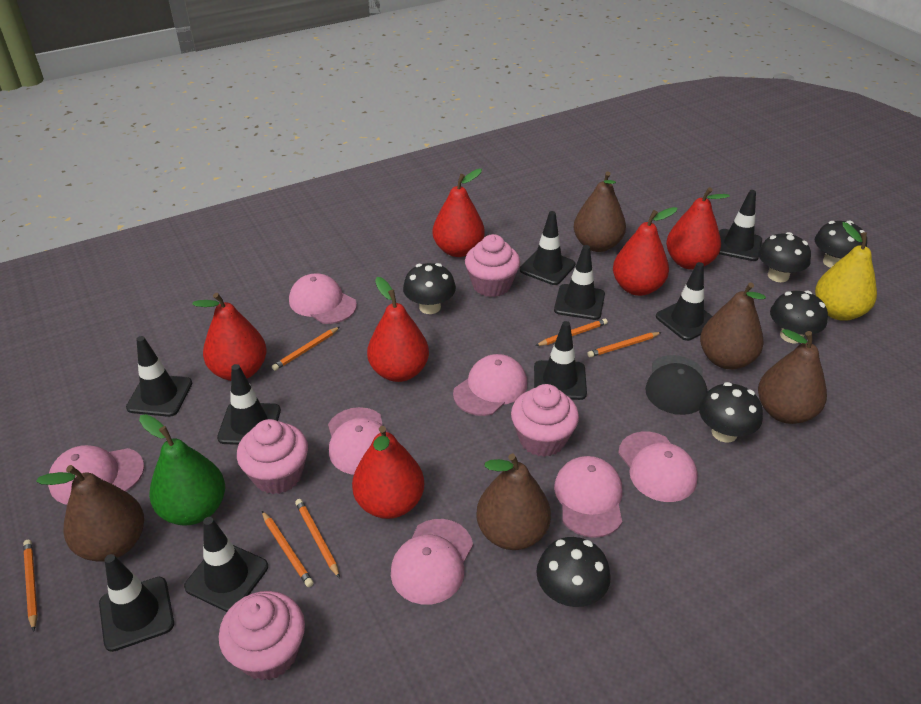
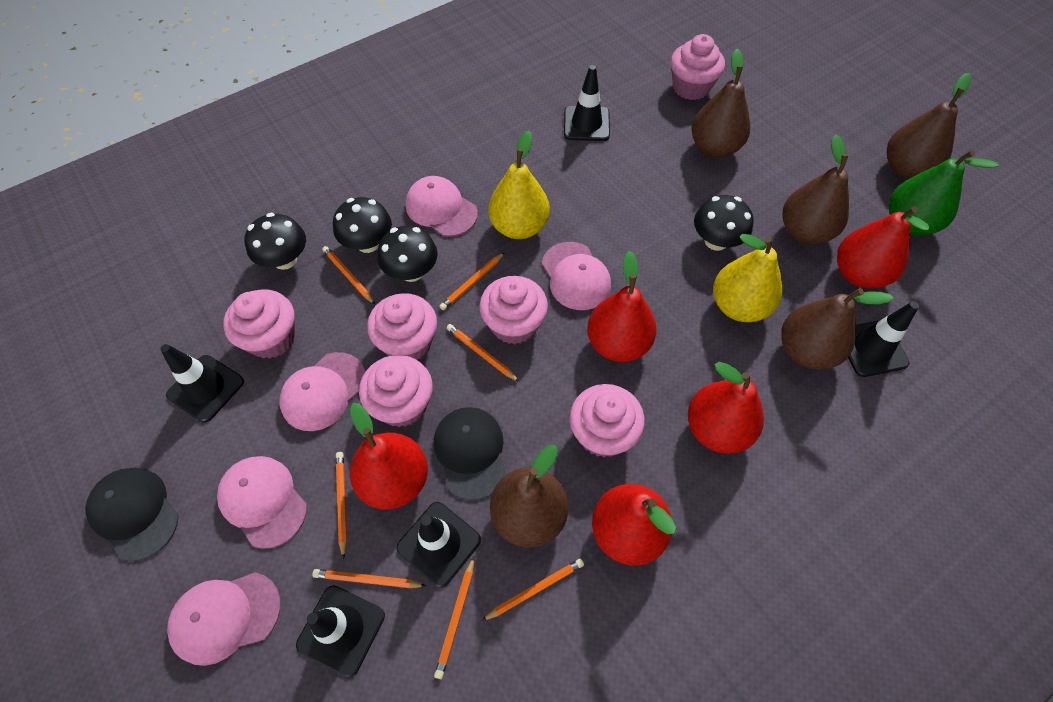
black cap: 1 -> 2
black mushroom: 6 -> 4
black traffic cone: 9 -> 5
orange pencil: 6 -> 7
pink cap: 7 -> 5
pink cupcake: 4 -> 6
red pear: 6 -> 5
yellow pear: 1 -> 2

